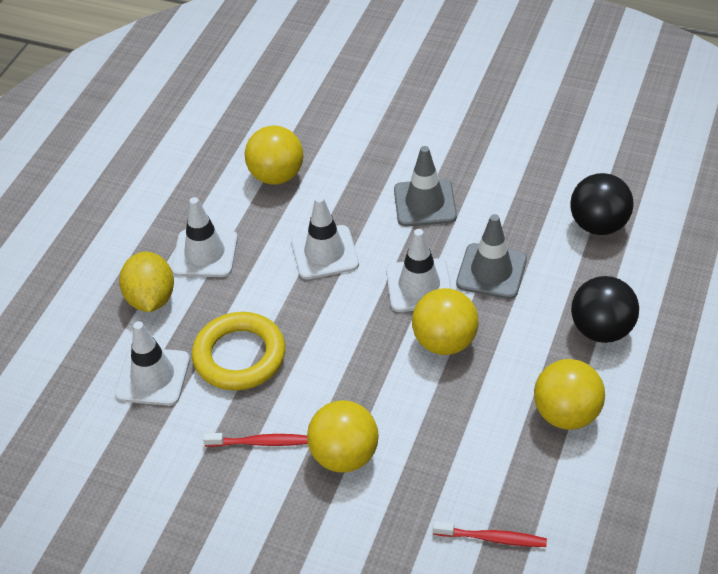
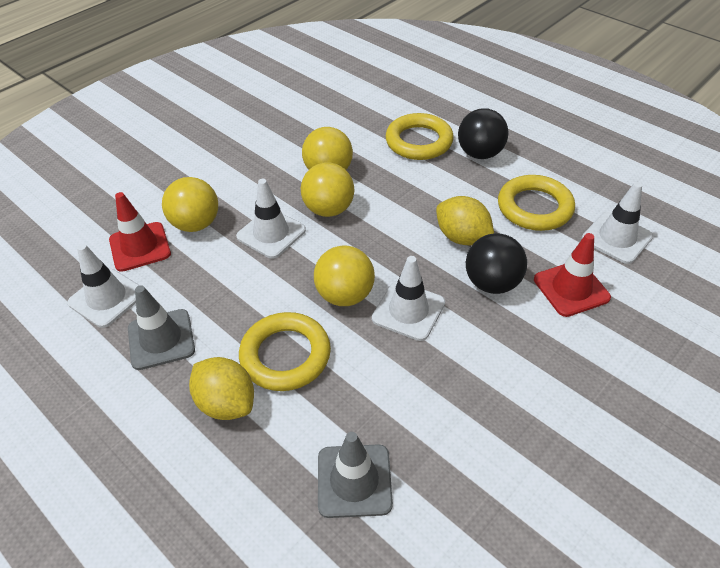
red toothbrush: 2 -> 0
red traffic cone: 0 -> 2
yellow lemon: 1 -> 2
yellow ring: 1 -> 3

